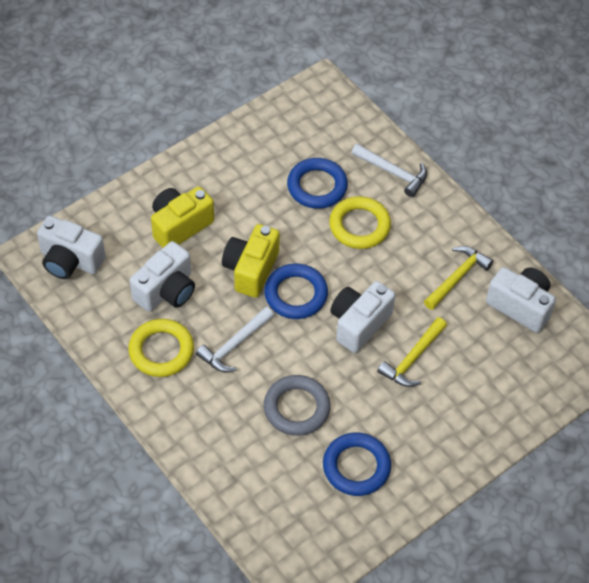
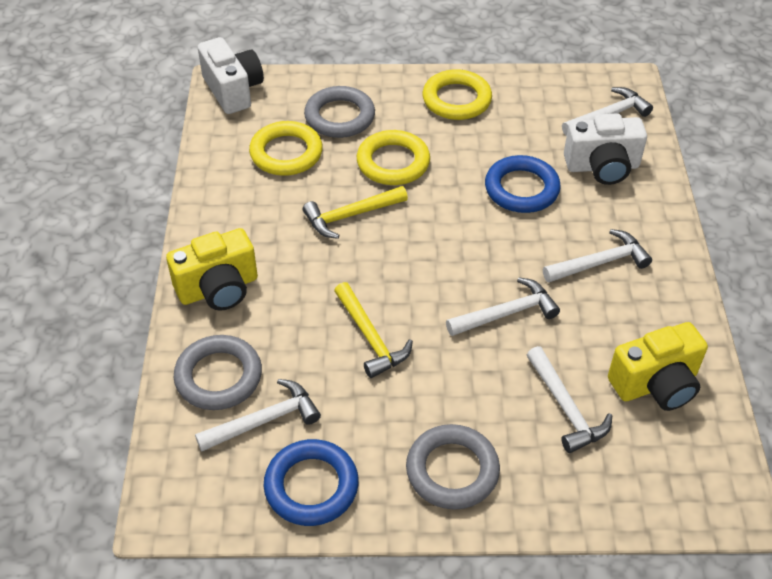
blue ring: 3 -> 2
grey ring: 1 -> 3
white camera: 4 -> 2
white hammer: 2 -> 5
yellow ring: 2 -> 3

